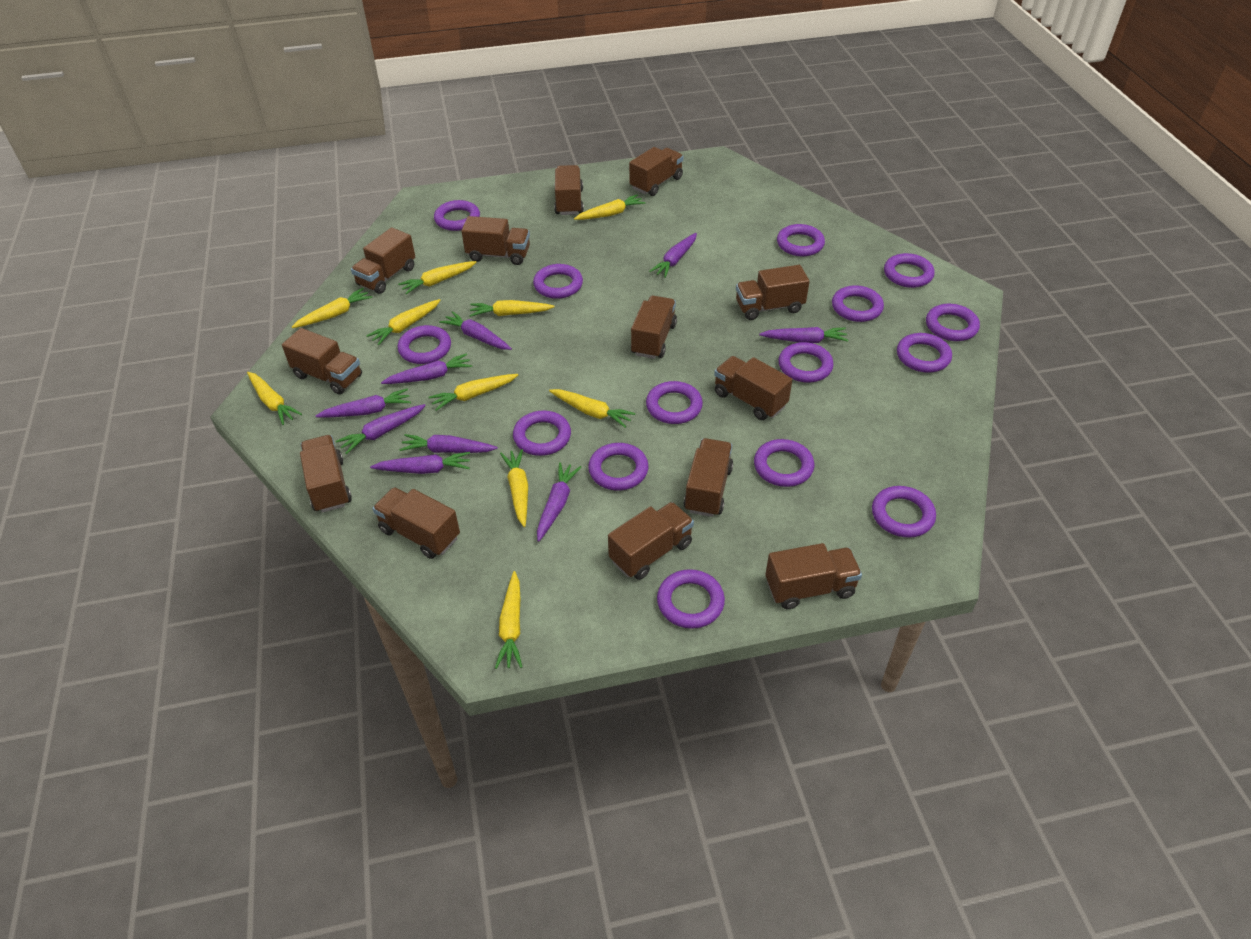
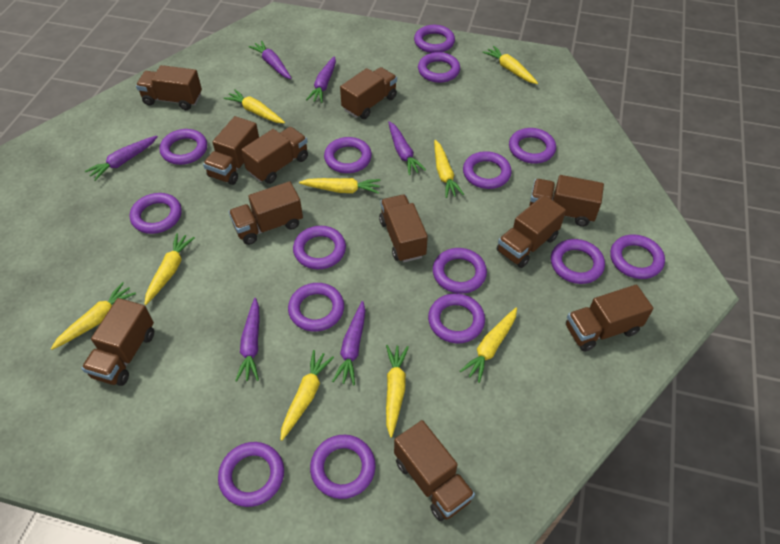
brown truck: 13 -> 11
purple carrot: 9 -> 6
yellow carrot: 10 -> 9

